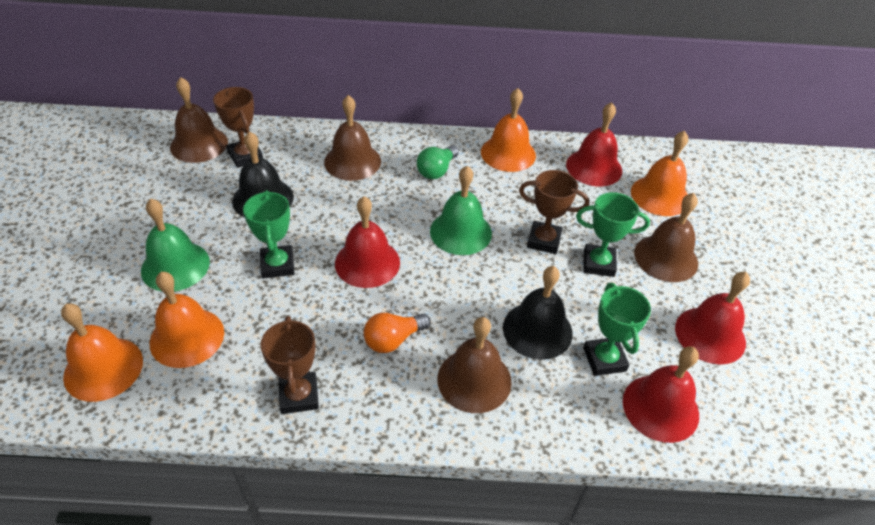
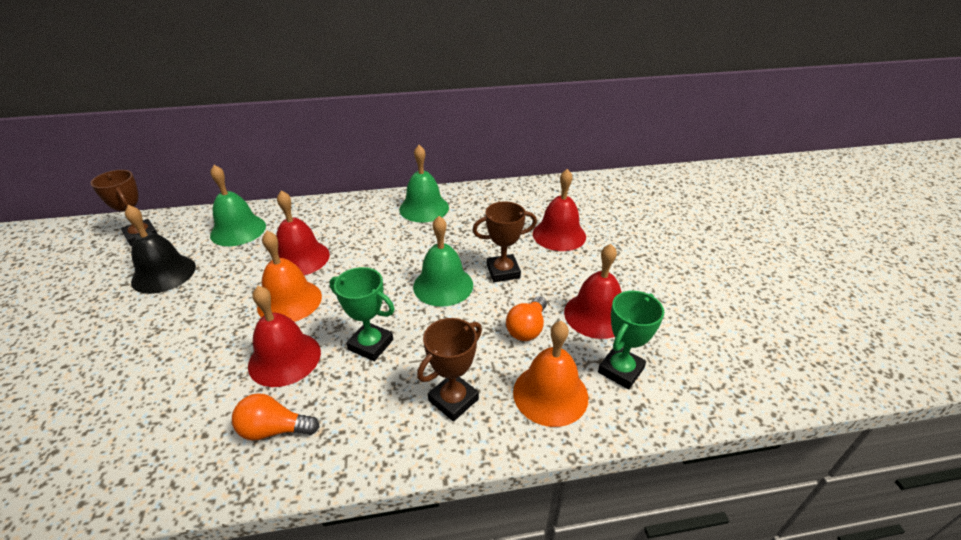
black bell: 2 -> 1
brown bell: 4 -> 0
green bell: 2 -> 3
green light bulb: 1 -> 0
green trophy: 3 -> 2
orange bell: 4 -> 2
orange light bulb: 1 -> 2

